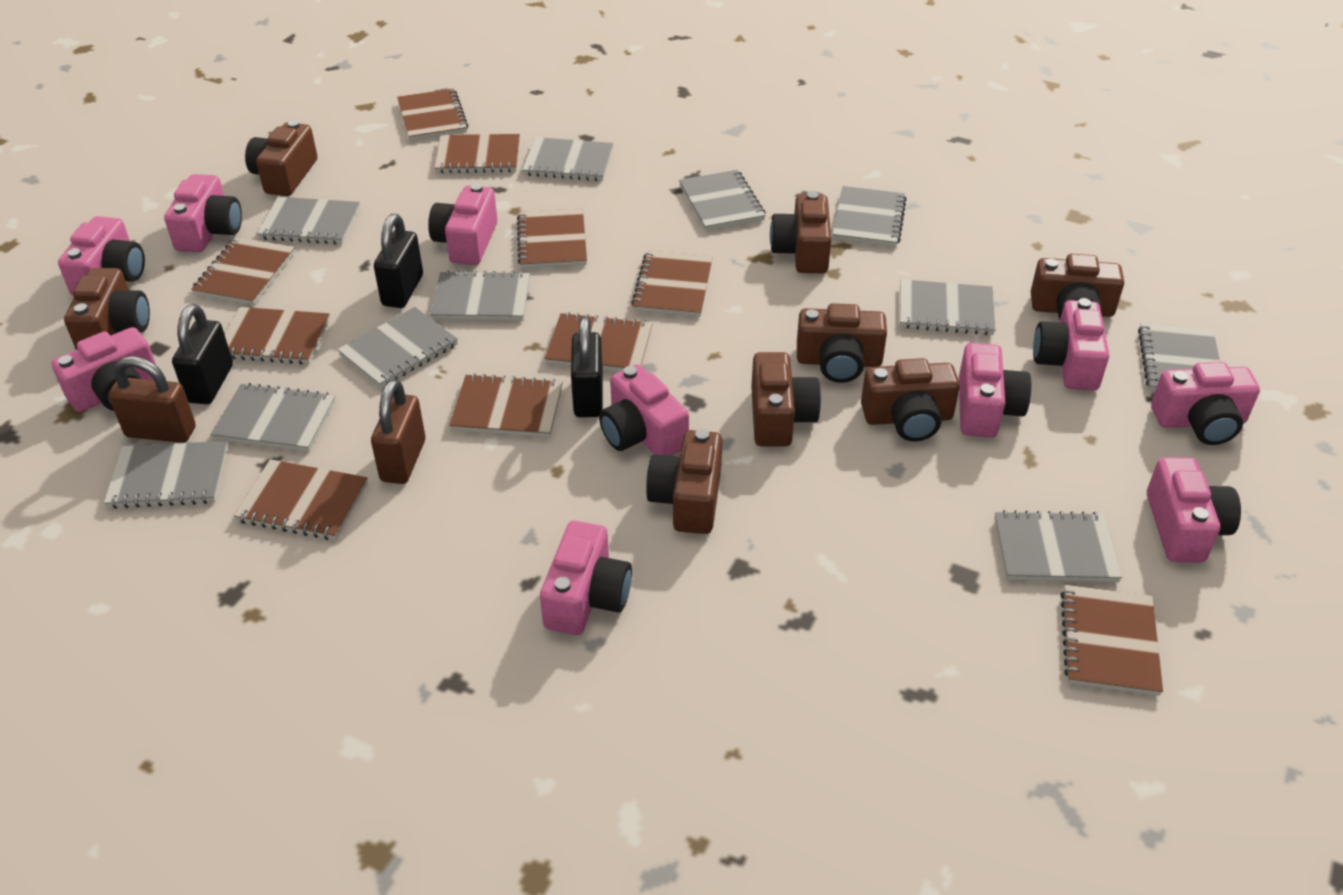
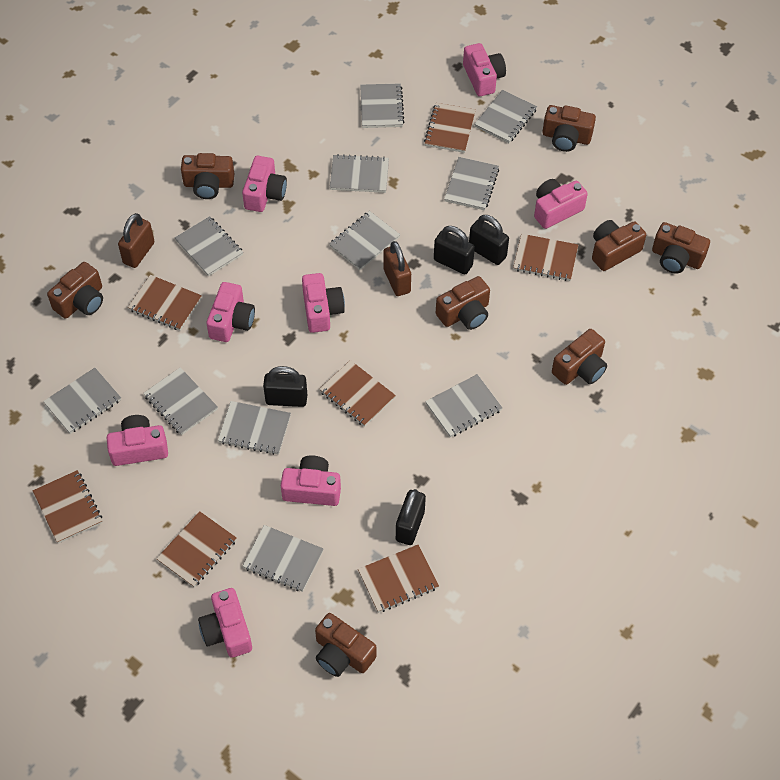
black padlock: 3 -> 4
brown notebook: 10 -> 7
pink camera: 10 -> 8

